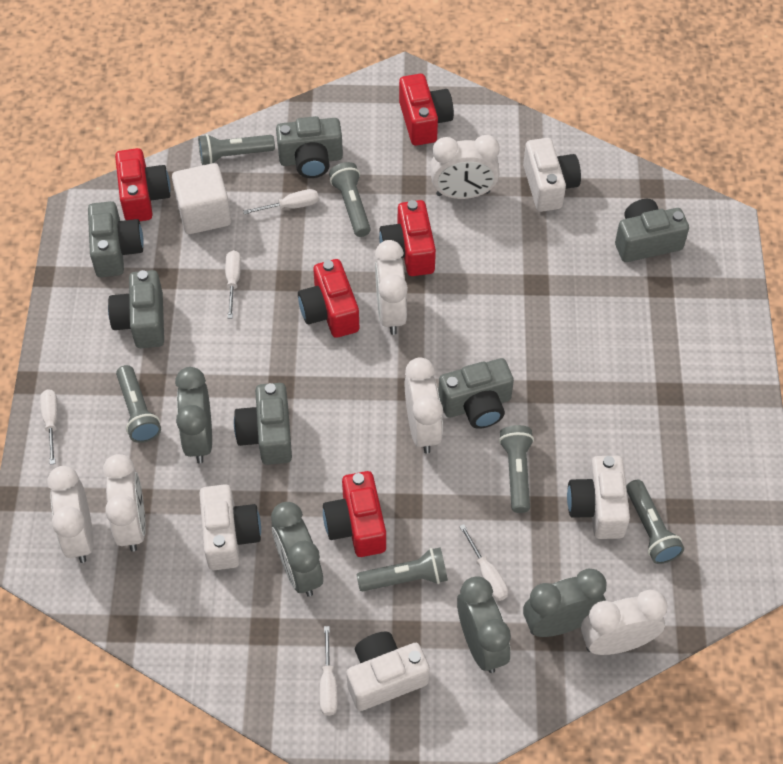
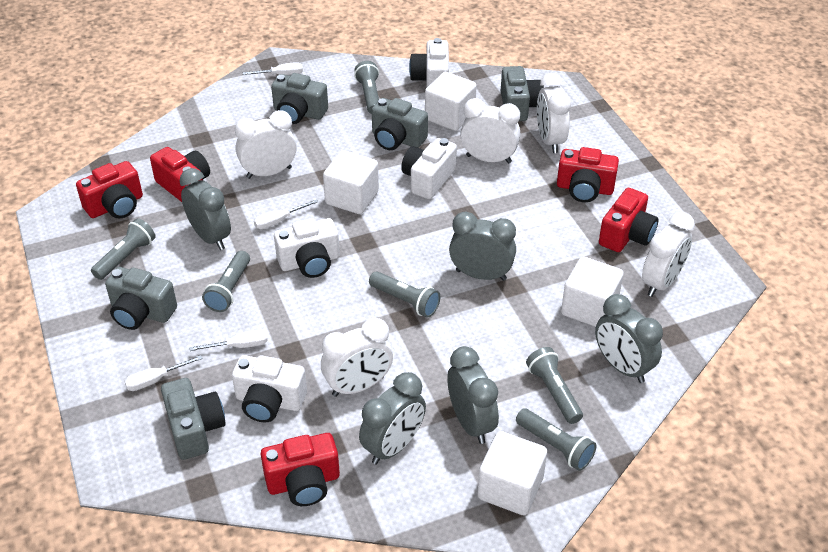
grey camera: 6 -> 5
grey clock: 4 -> 5
white clock: 6 -> 5
white cube: 1 -> 4
white screwdriver: 5 -> 4

